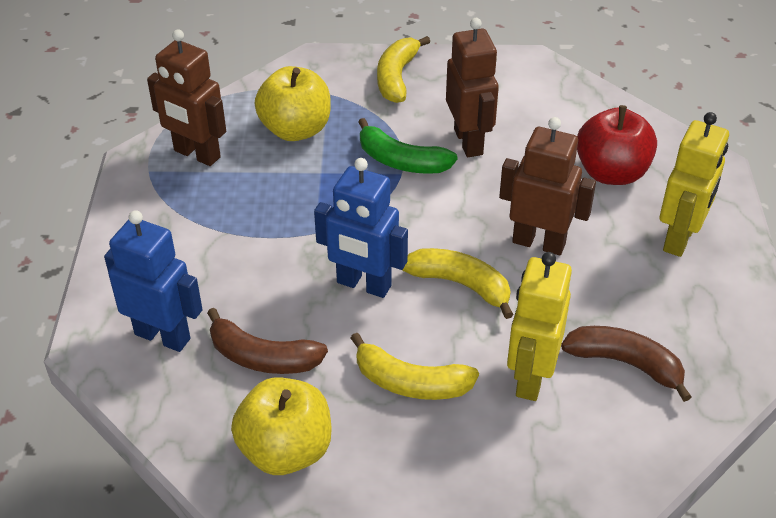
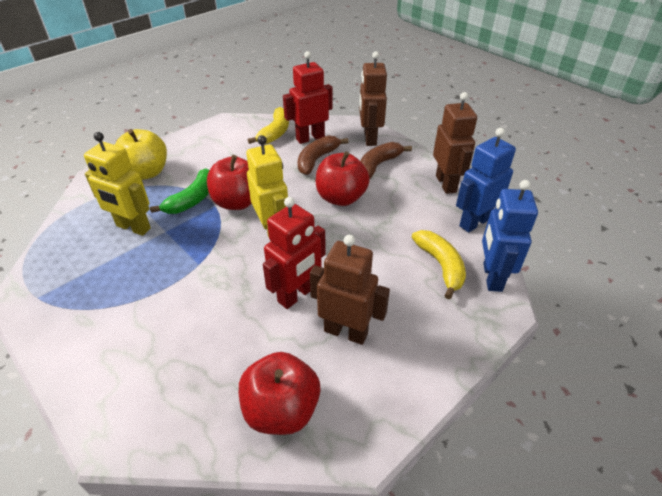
red apple: 1 -> 3
red robot: 0 -> 2
yellow apple: 2 -> 1
yellow banana: 3 -> 2

